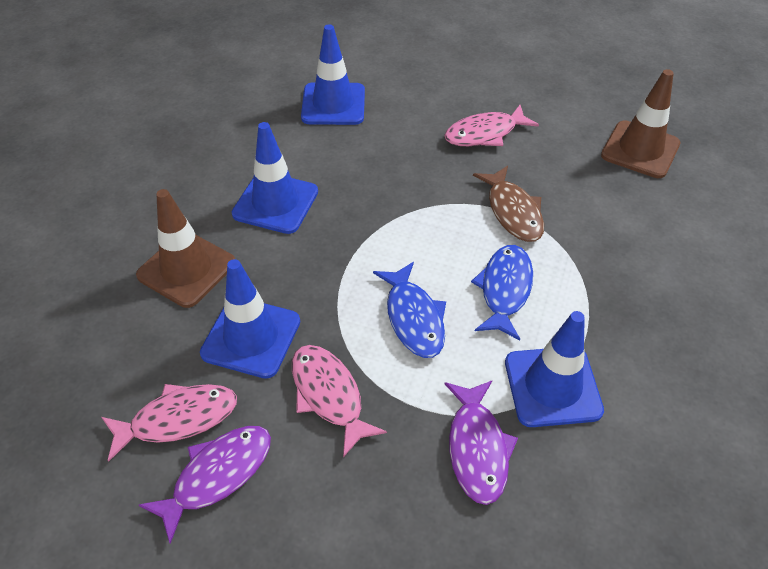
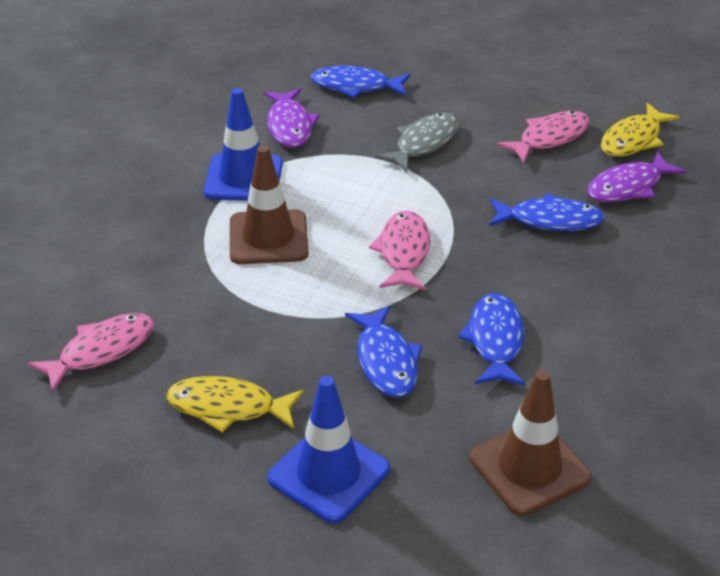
blue fish: 2 -> 4
blue traffic cone: 4 -> 2
brown fish: 1 -> 0
grey fish: 0 -> 1
yellow fish: 0 -> 2

